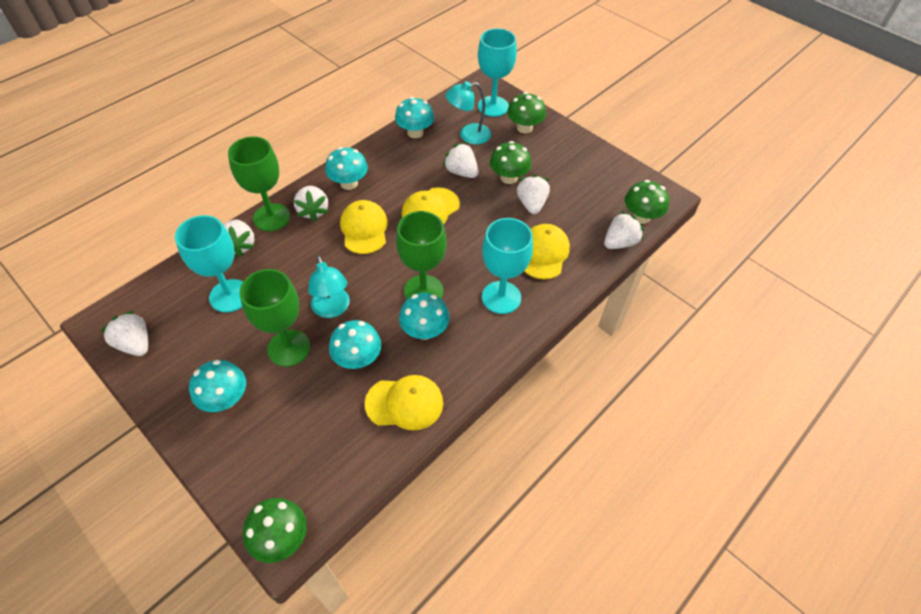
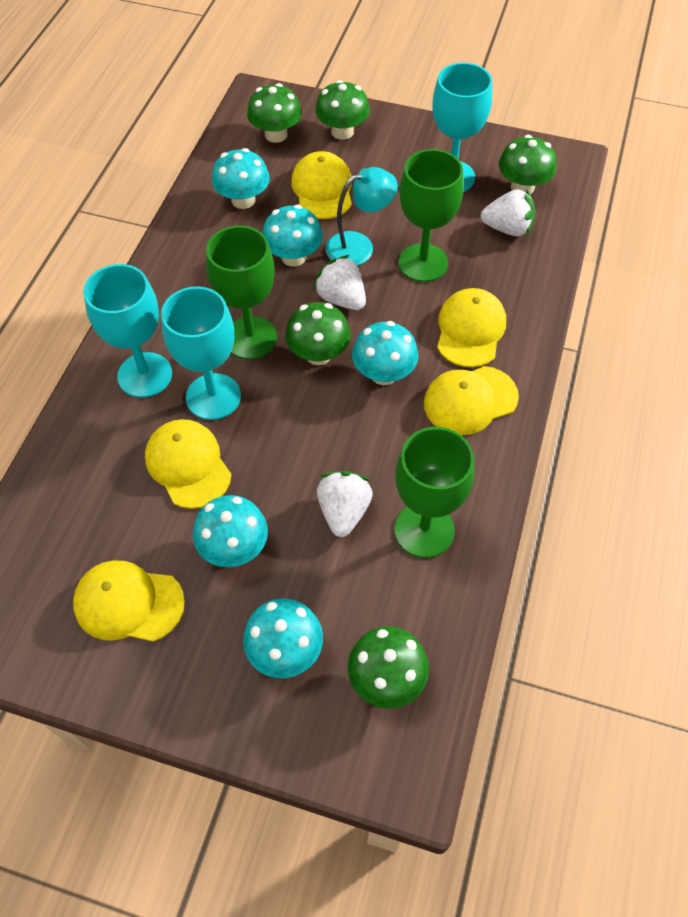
green mushroom: 4 -> 5
turquoise lamp: 2 -> 1
white strawberry: 6 -> 3
yellow cap: 4 -> 5

